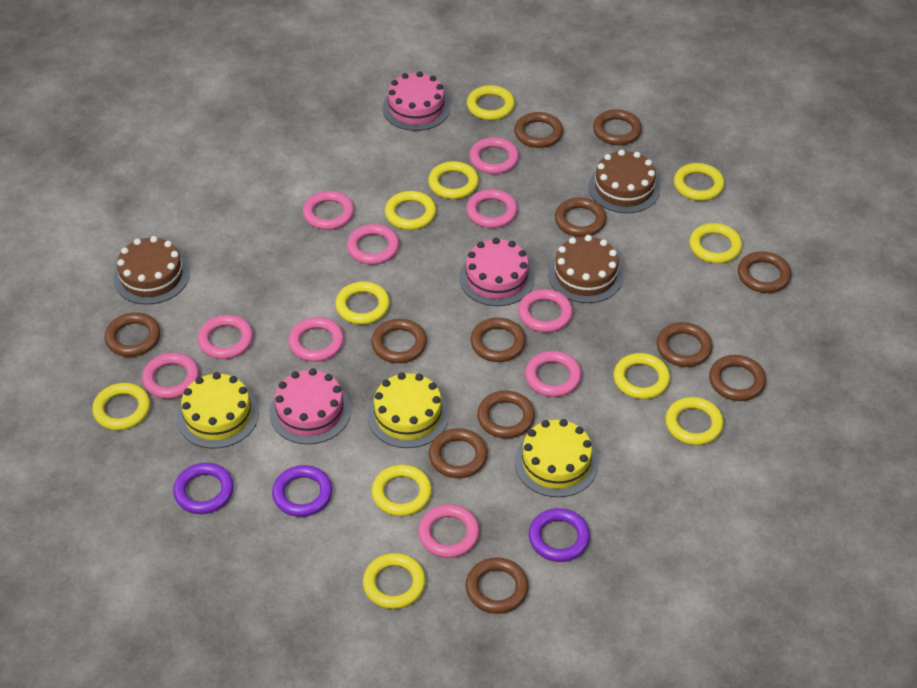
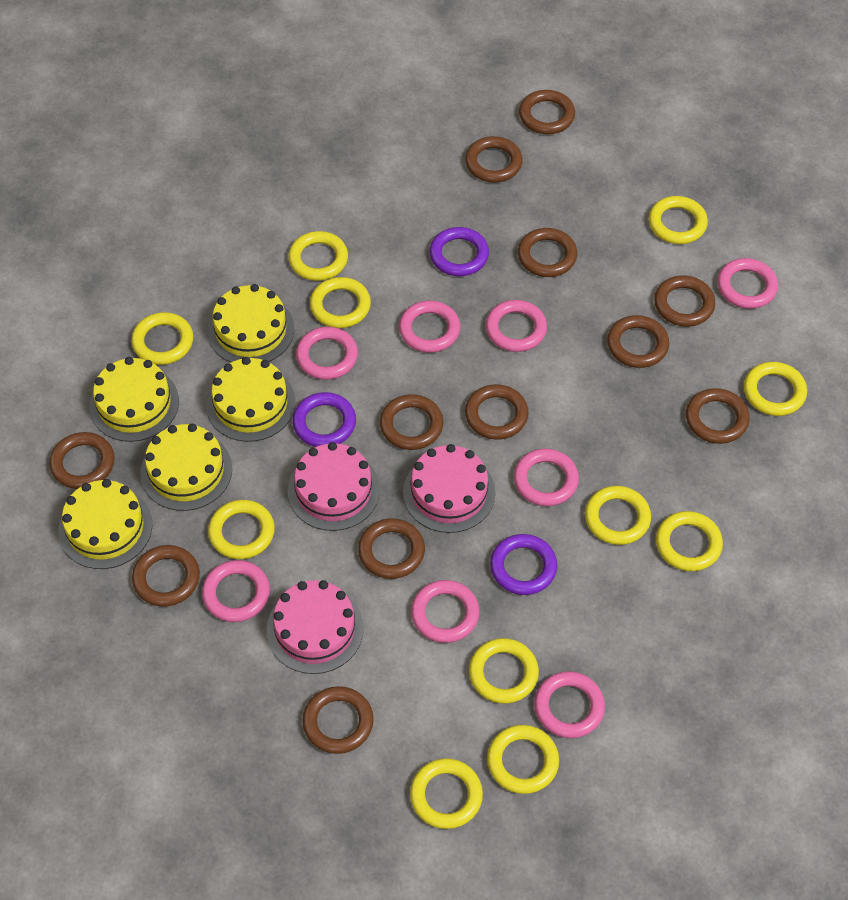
brown cake: 3 -> 0
pink ring: 10 -> 8
yellow cake: 3 -> 5

